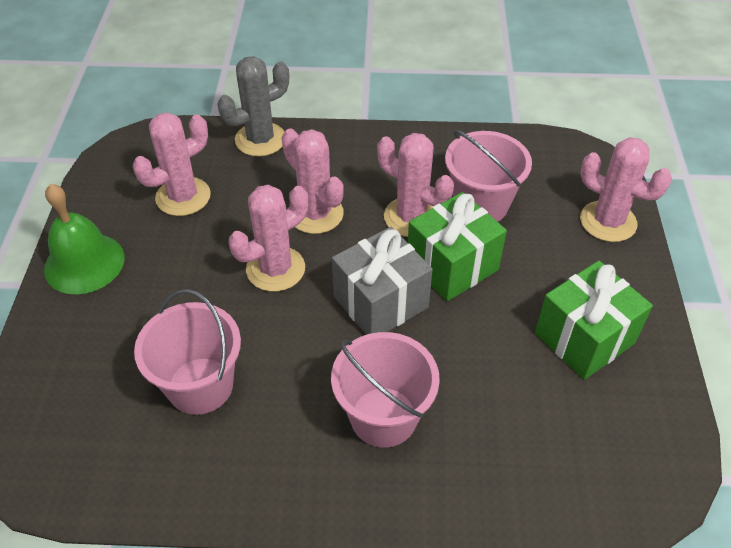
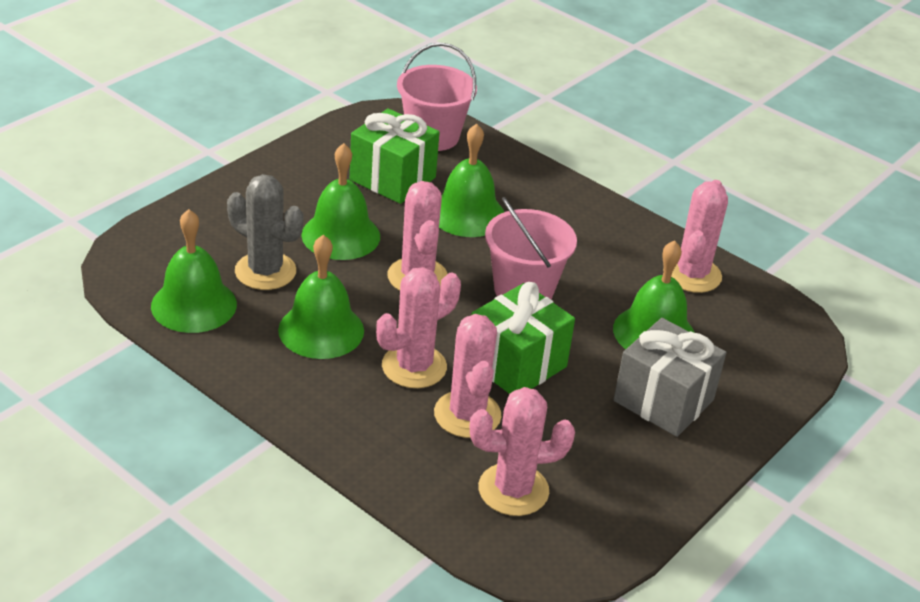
green bell: 1 -> 5
pink bucket: 3 -> 2

